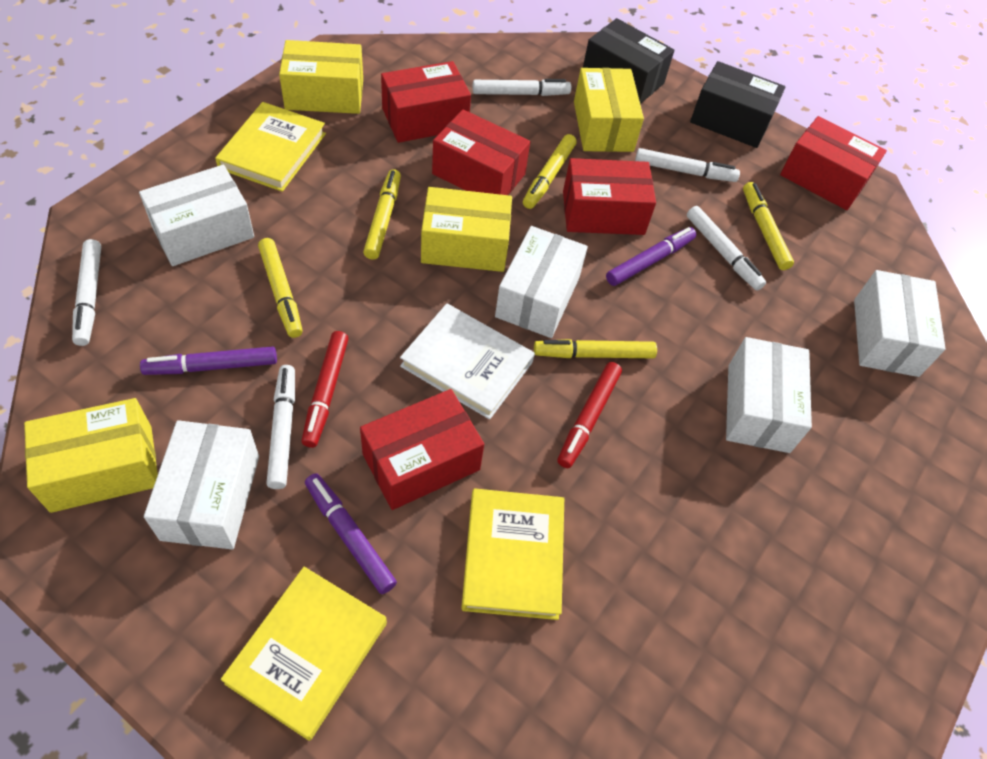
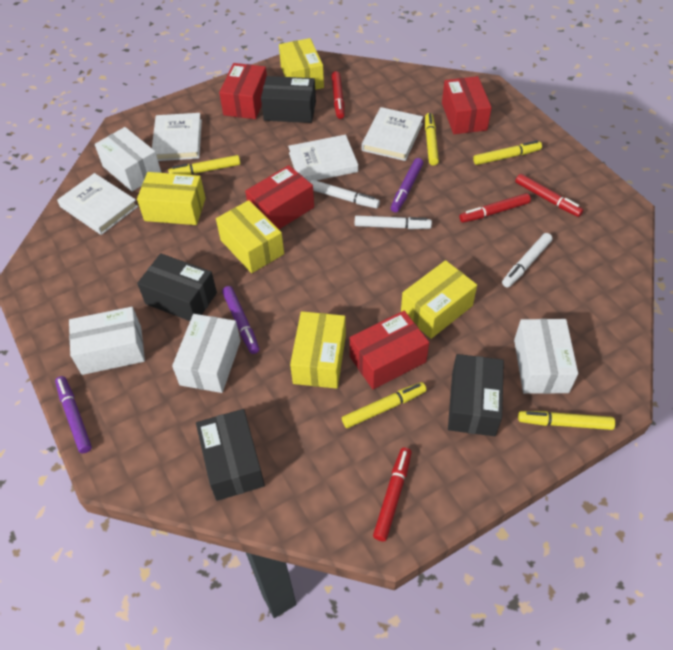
black box: 2 -> 4
red box: 5 -> 4
red marker: 2 -> 4
white book: 1 -> 4
white box: 5 -> 4
white marker: 5 -> 3
yellow book: 3 -> 0
yellow box: 4 -> 5

